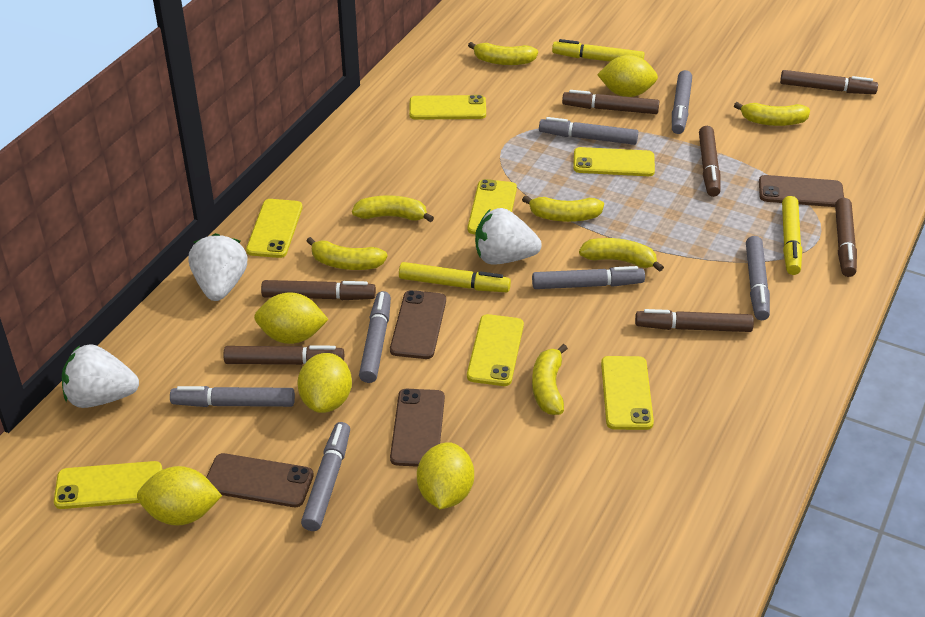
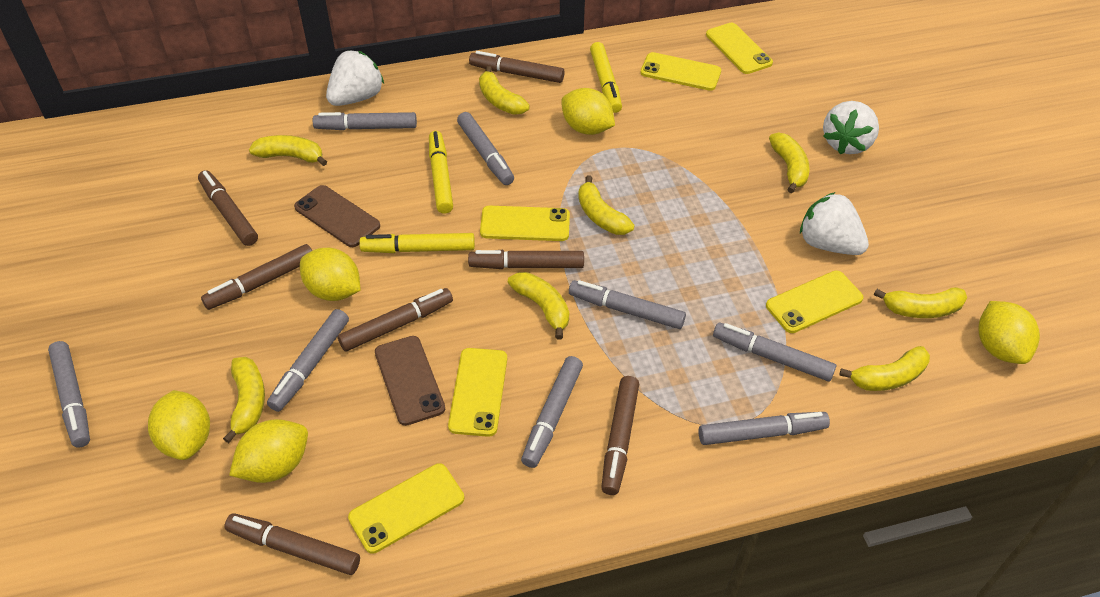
brown phone: 4 -> 2
grey marker: 7 -> 8
yellow banana: 7 -> 8
yellow phone: 7 -> 6

